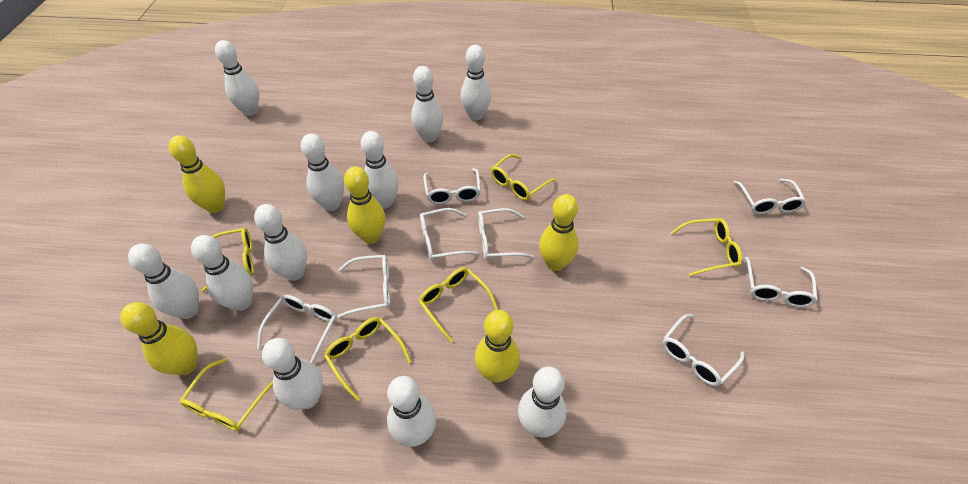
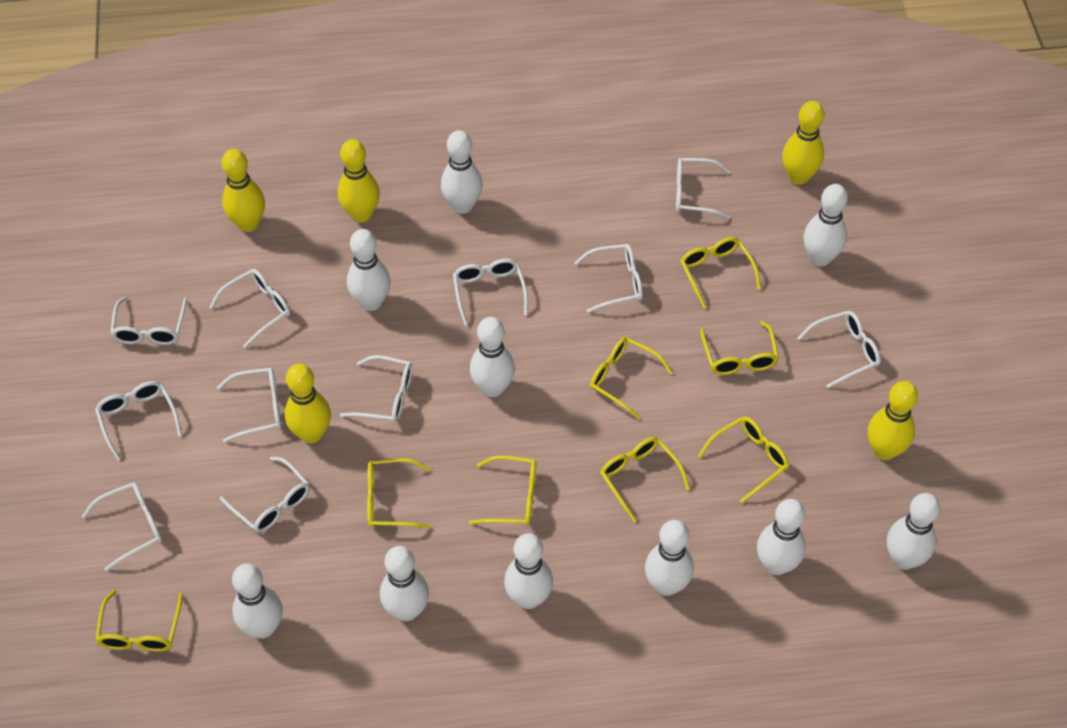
white bowling pin: 11 -> 10
white glasses: 8 -> 11
yellow glasses: 6 -> 8

